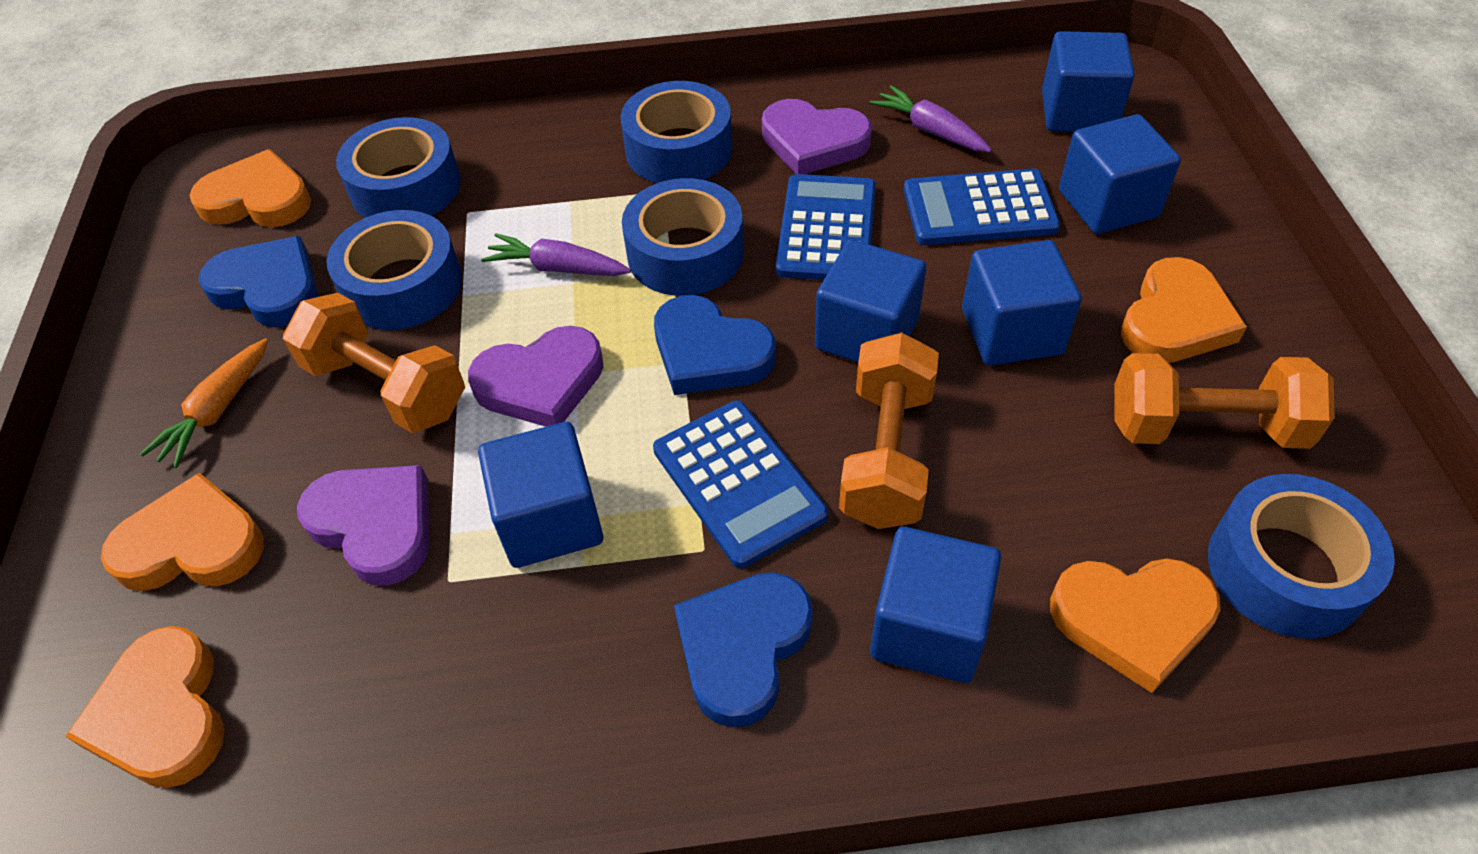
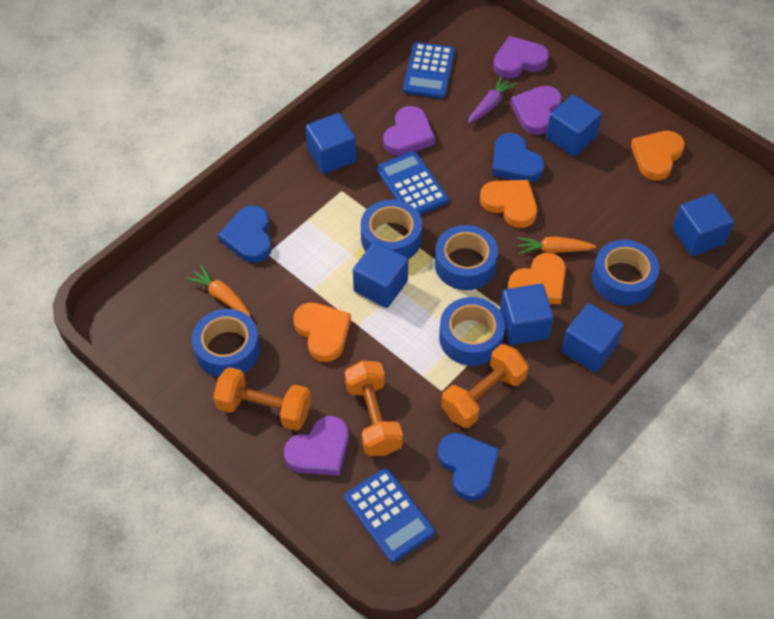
orange carrot: 1 -> 2
orange heart: 5 -> 4
purple carrot: 2 -> 1
purple heart: 3 -> 4

